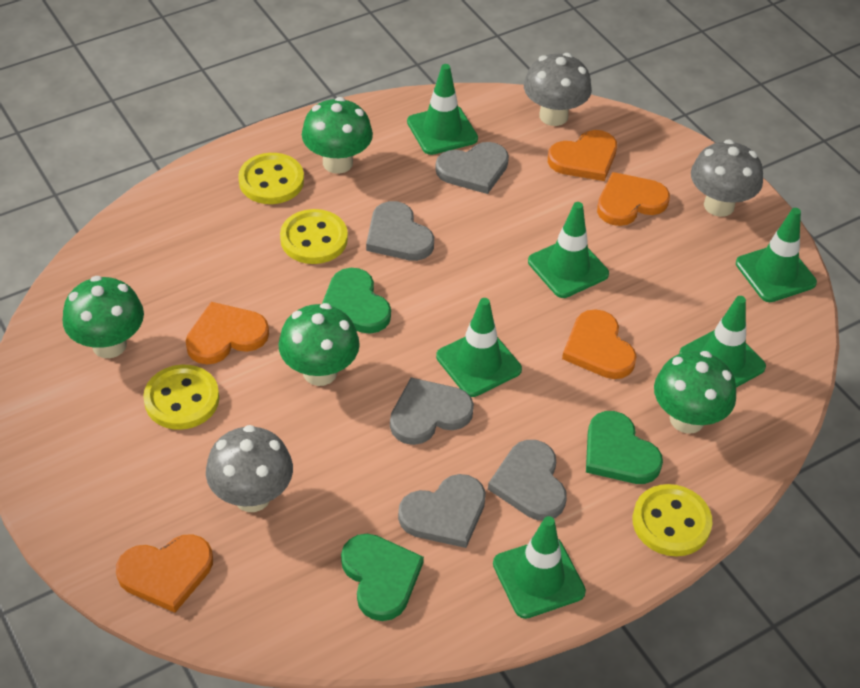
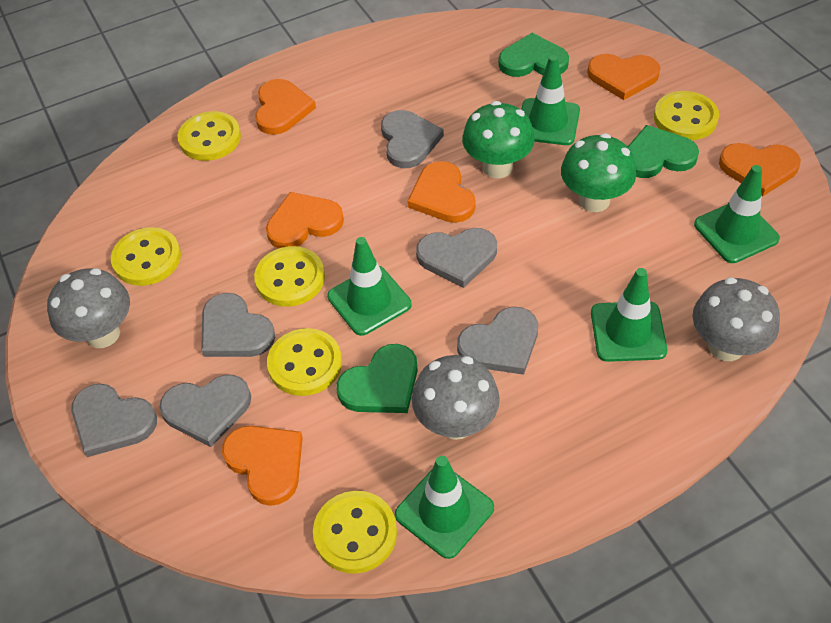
green mushroom: 4 -> 2
green traffic cone: 6 -> 5
grey heart: 5 -> 6
orange heart: 5 -> 6
yellow button: 4 -> 6

